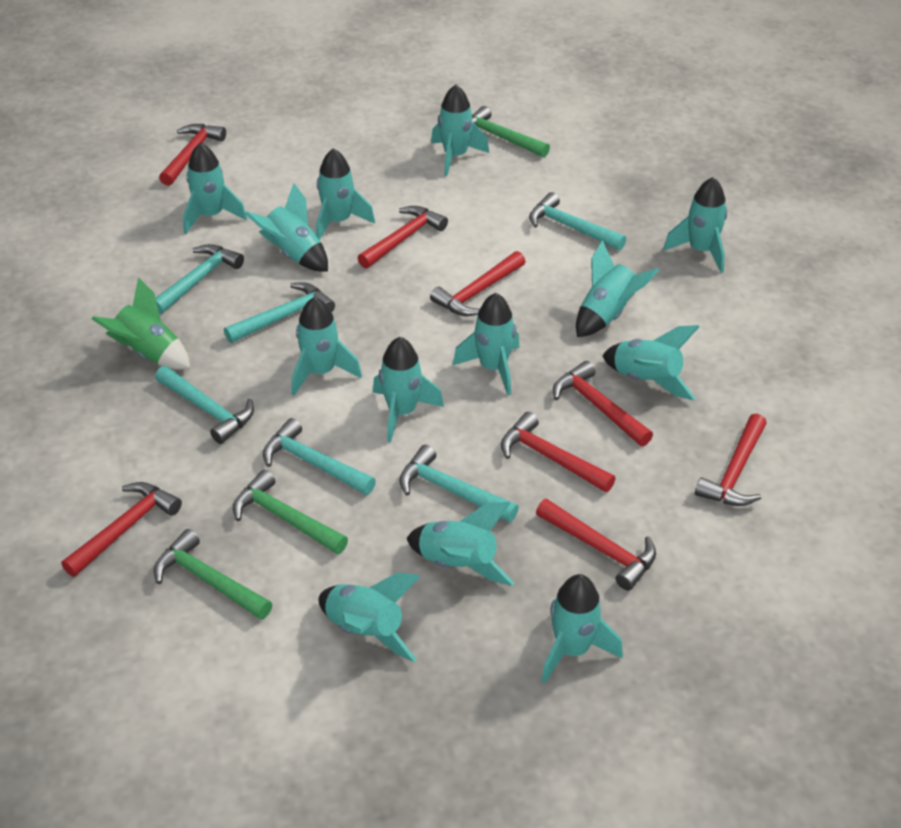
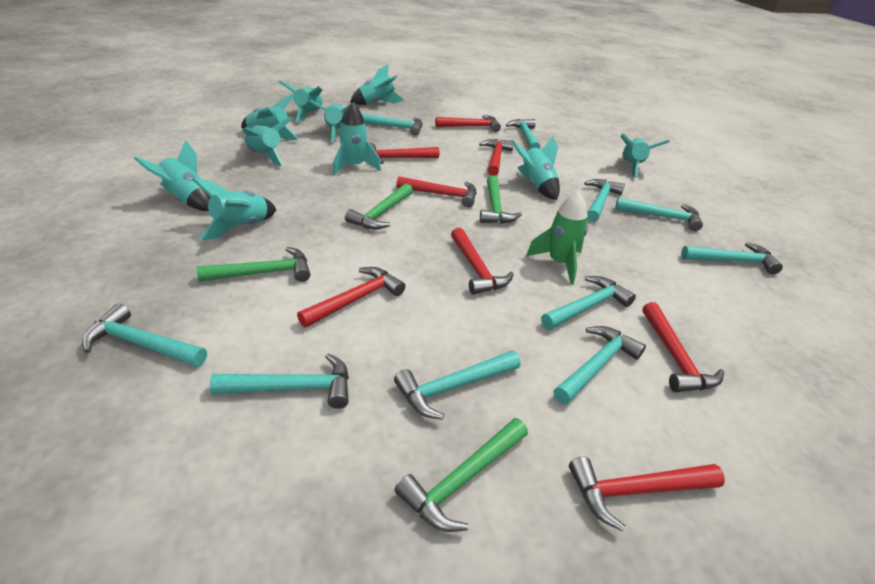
green hammer: 3 -> 4
turquoise hammer: 6 -> 10
turquoise rocket: 13 -> 10

